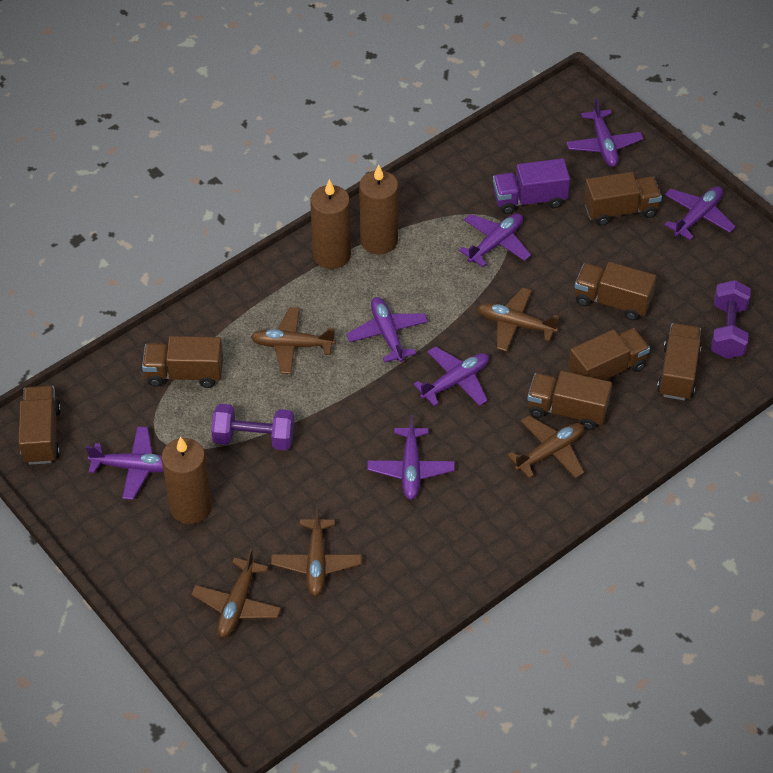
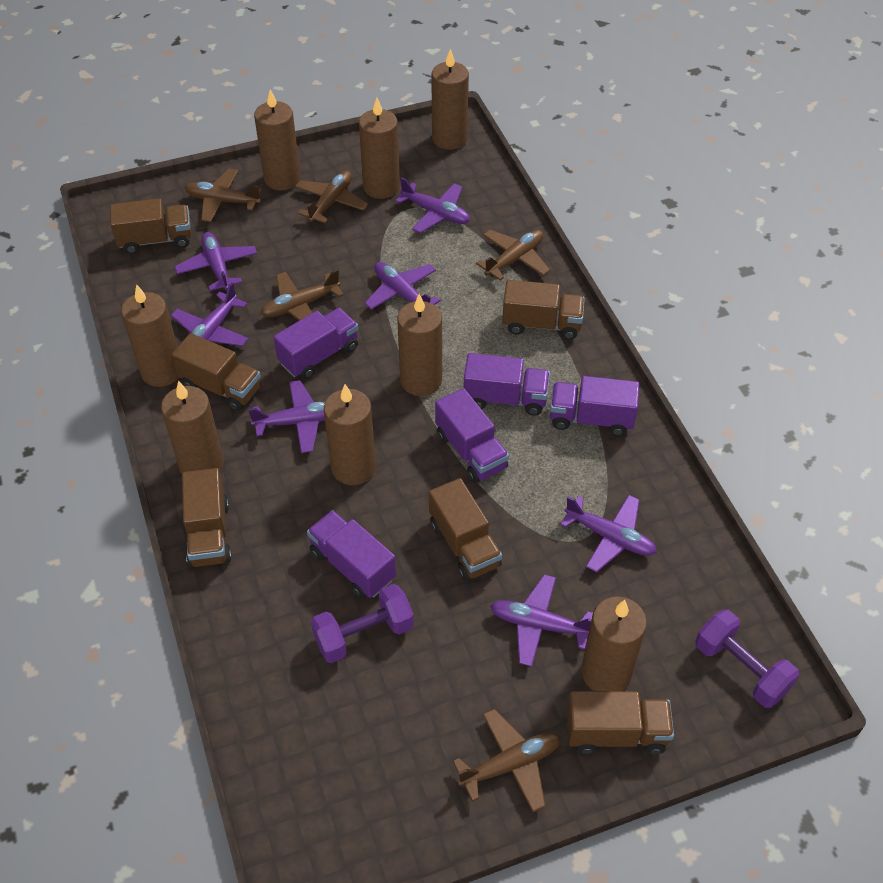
brown candle: 3 -> 8
brown truck: 7 -> 6
purple truck: 1 -> 5

